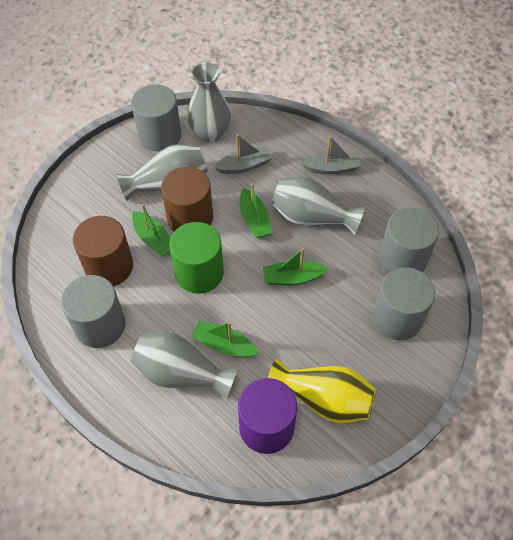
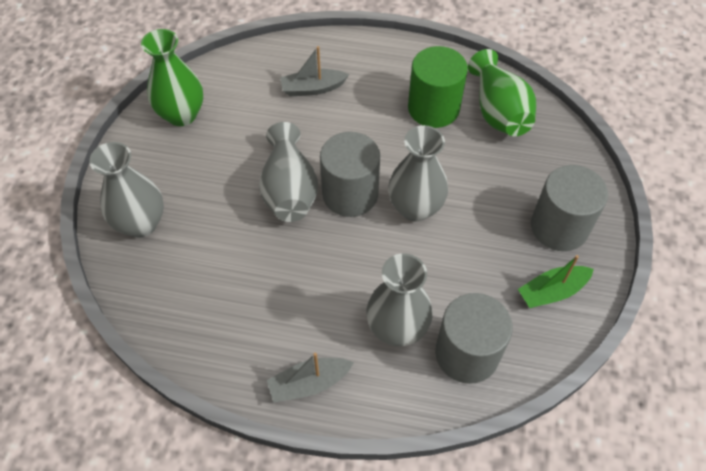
brown cylinder: 2 -> 0
green boat: 4 -> 1
green vase: 0 -> 2
grey cylinder: 4 -> 3
purple cylinder: 1 -> 0
yellow vase: 1 -> 0

